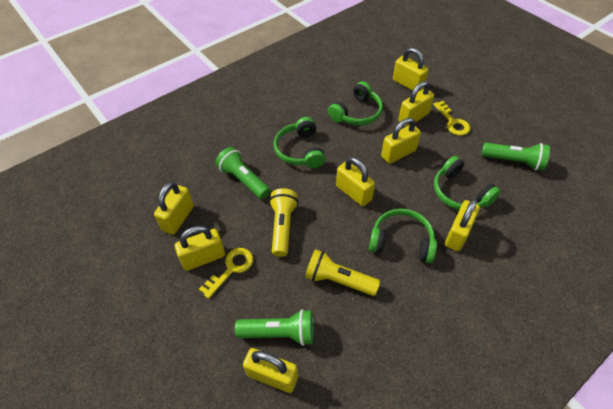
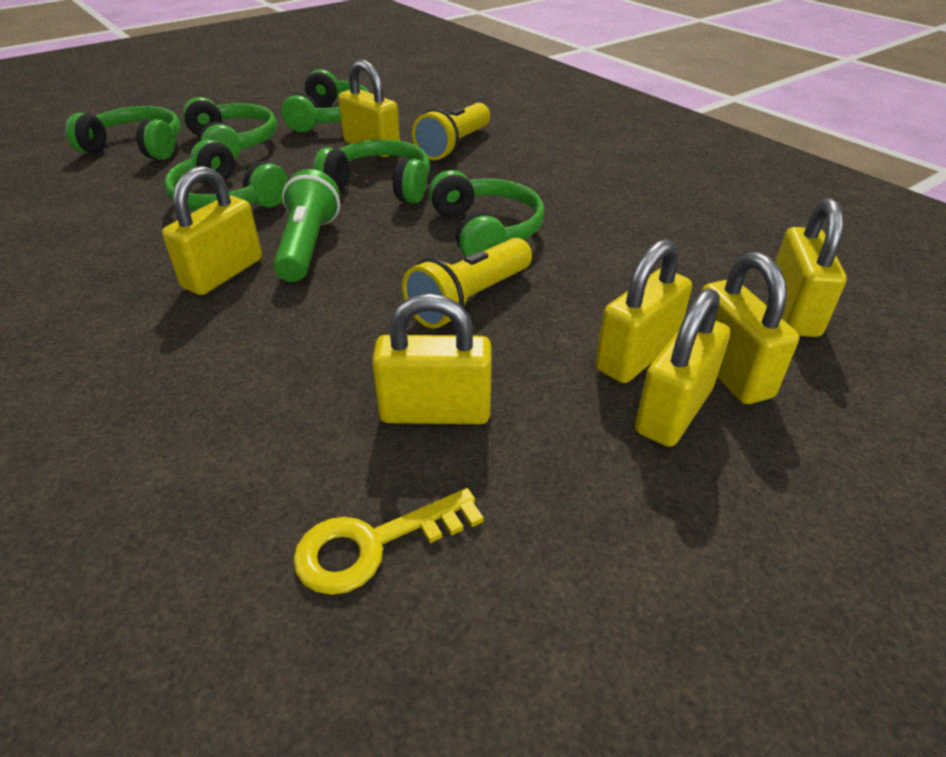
green flashlight: 3 -> 1
green headphones: 4 -> 6
yellow key: 2 -> 1
yellow padlock: 8 -> 7

